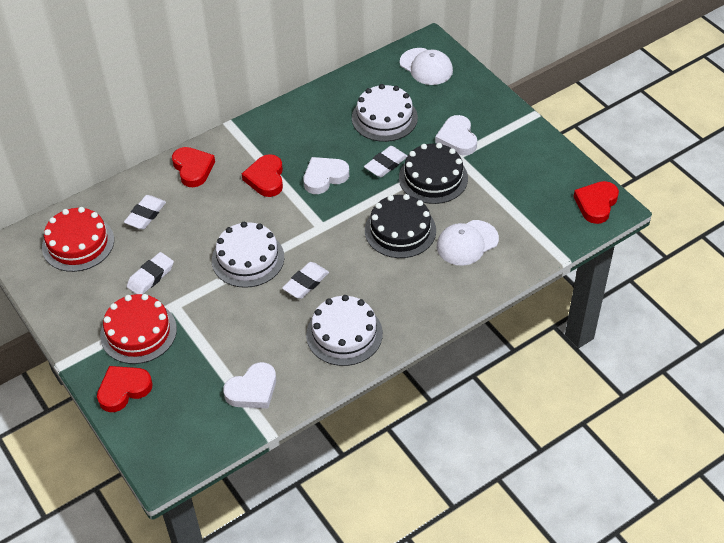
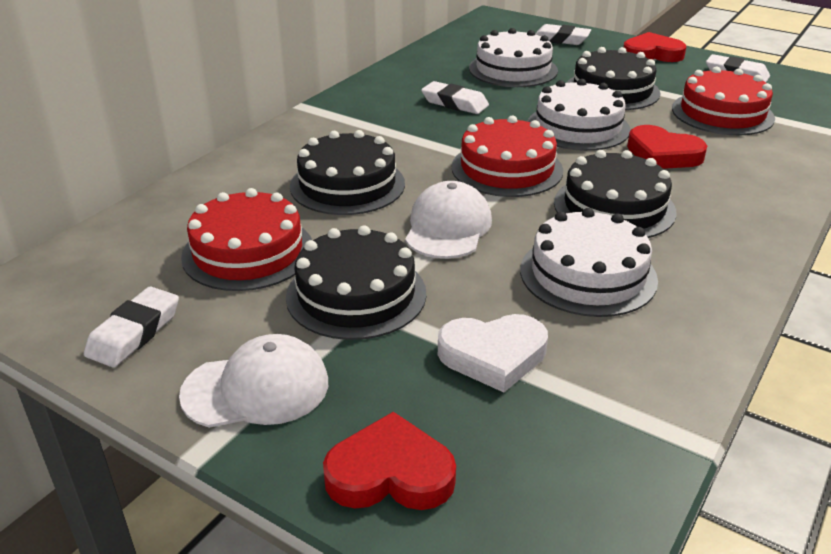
black cake: 2 -> 4
red cake: 2 -> 3
red heart: 4 -> 3
white heart: 3 -> 1

